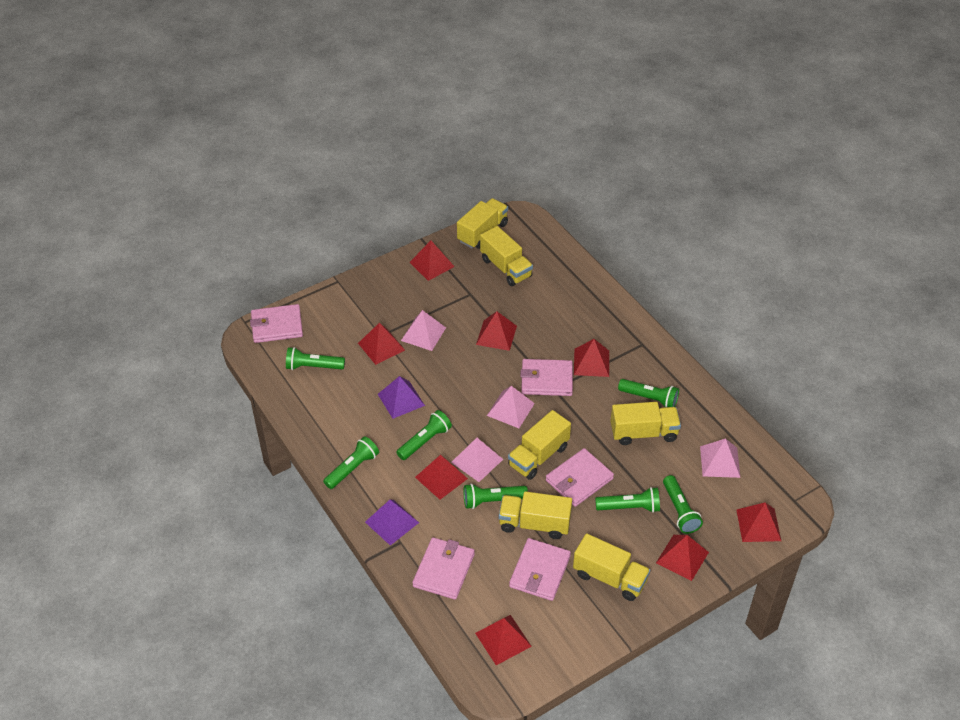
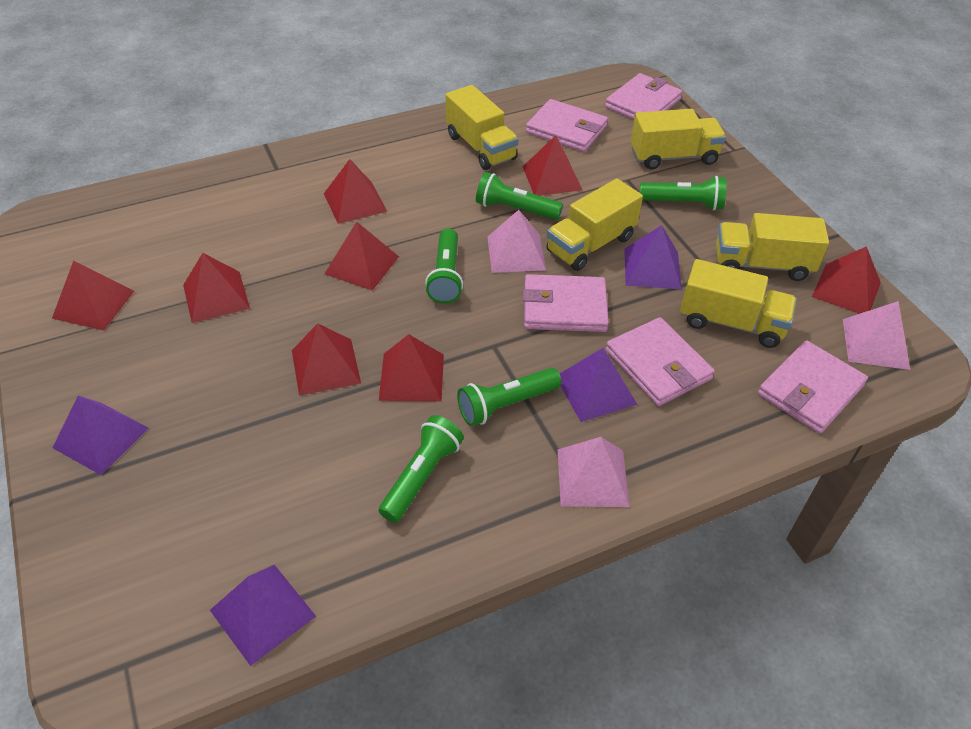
green flashlight: 7 -> 5
pink pyramid: 4 -> 3
purple pyramid: 2 -> 4
yellow truck: 6 -> 5

